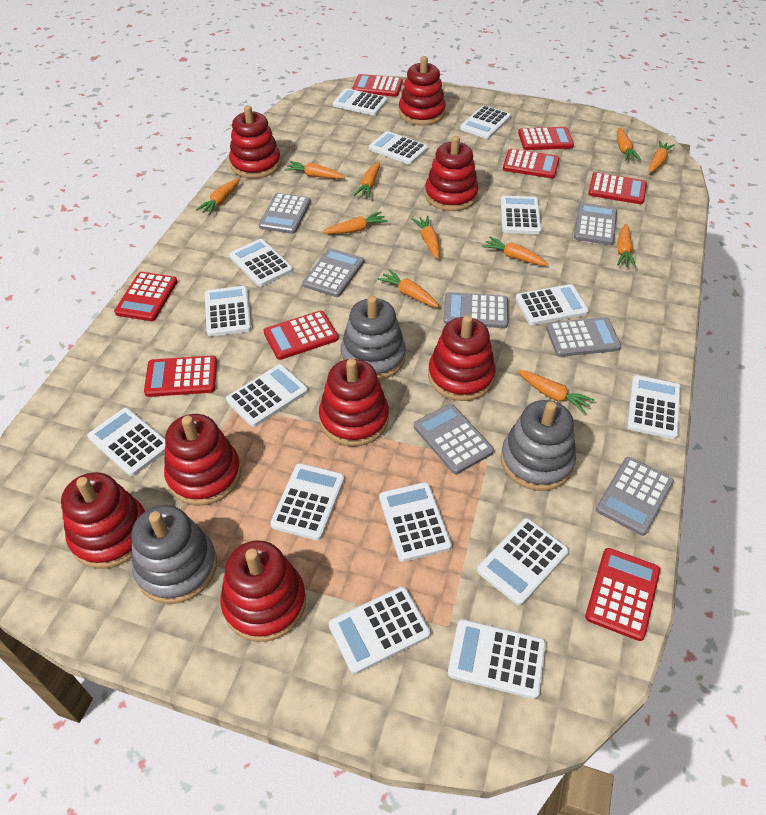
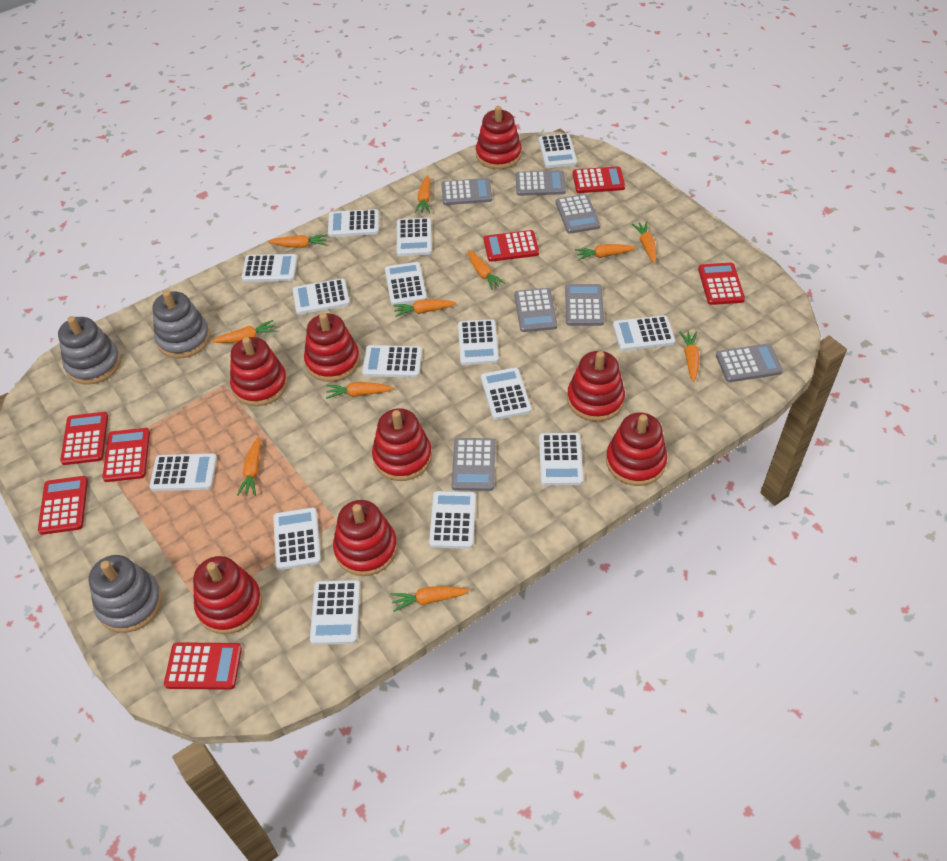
red calculator: 8 -> 7

